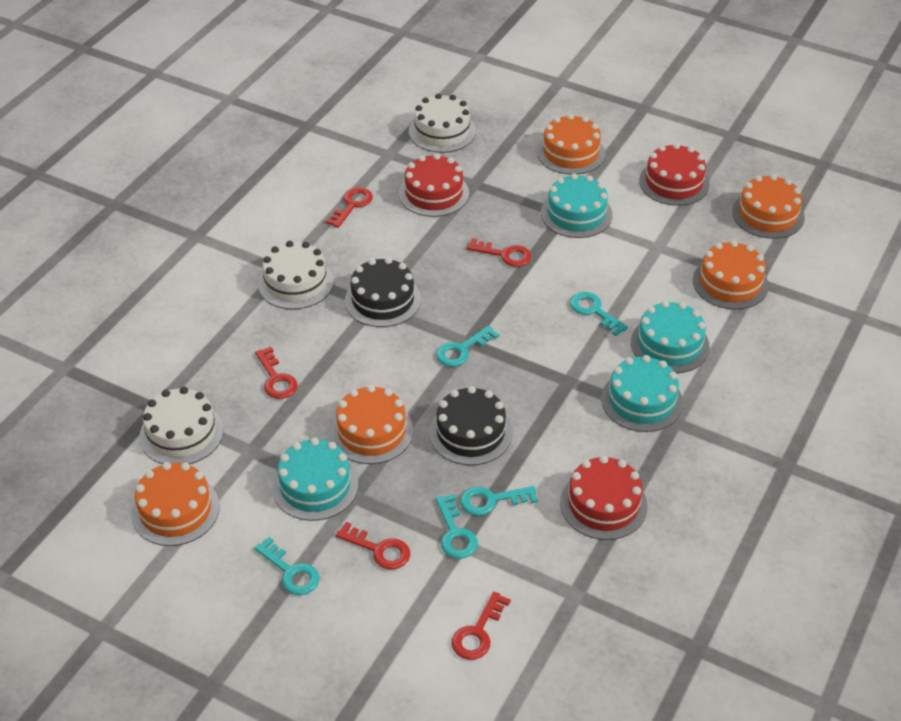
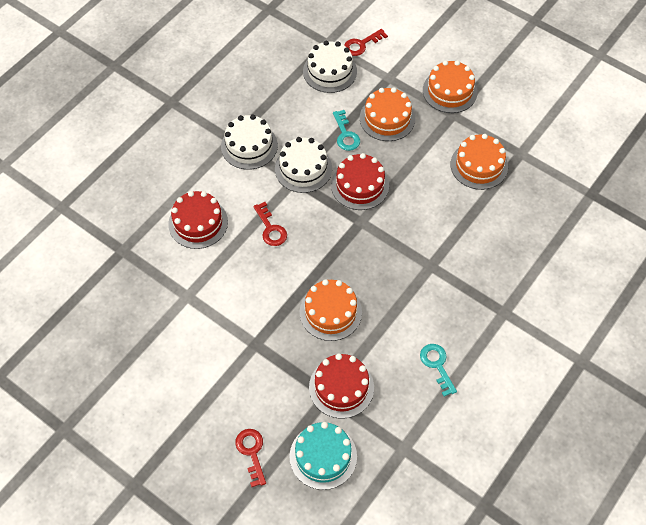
black cake: 2 -> 0
orange cake: 5 -> 4
red key: 5 -> 3
turquoise cake: 4 -> 1
turquoise key: 5 -> 2

